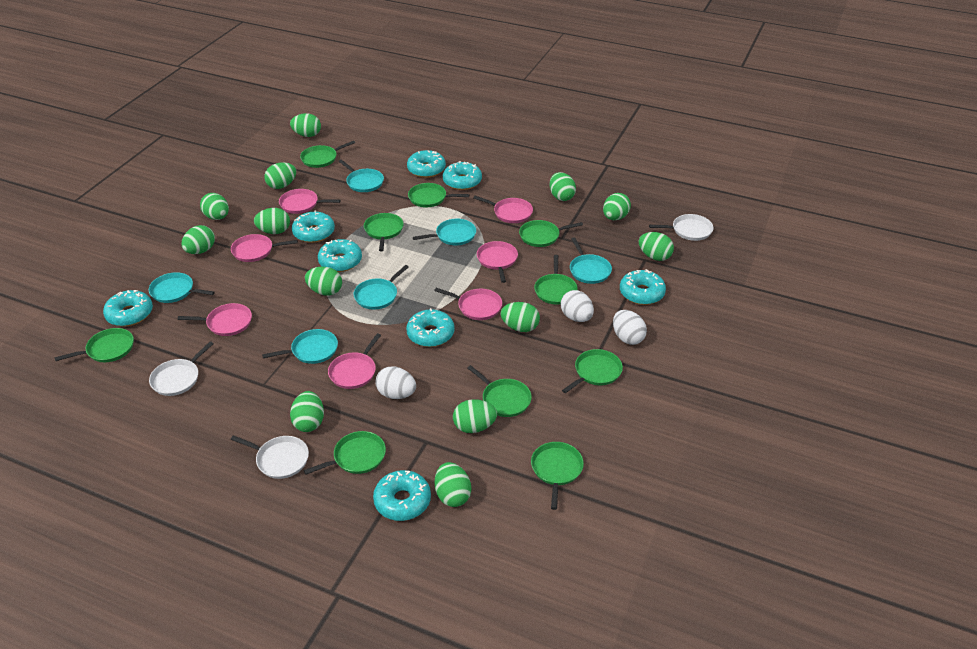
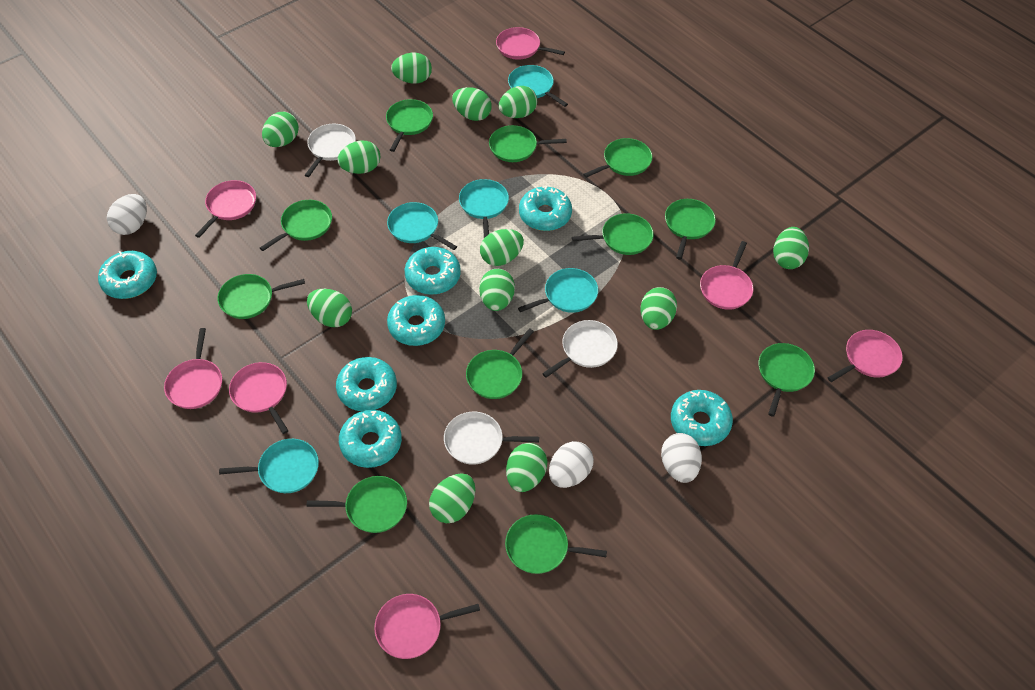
green egg: 13 -> 12
green pan: 10 -> 11
turquoise donut: 8 -> 7
turquoise pan: 6 -> 5

